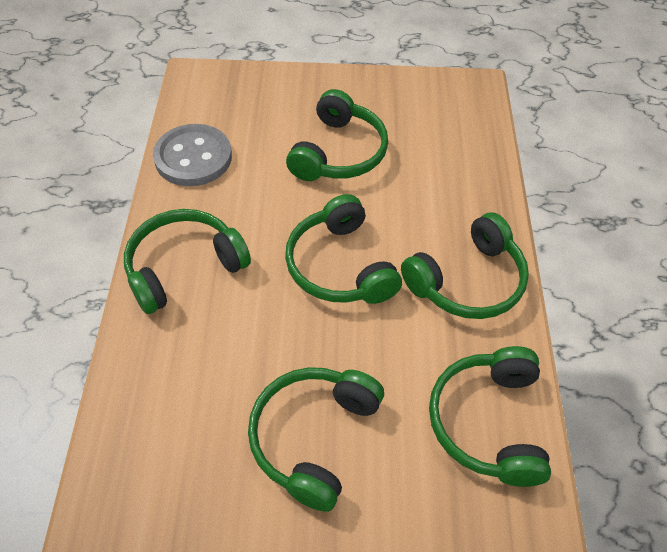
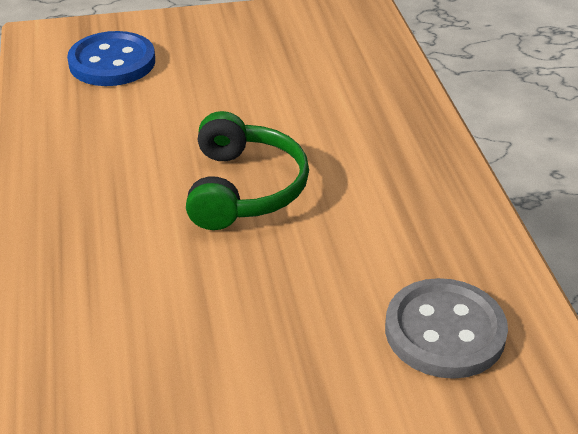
blue button: 0 -> 1
green headphones: 6 -> 1

